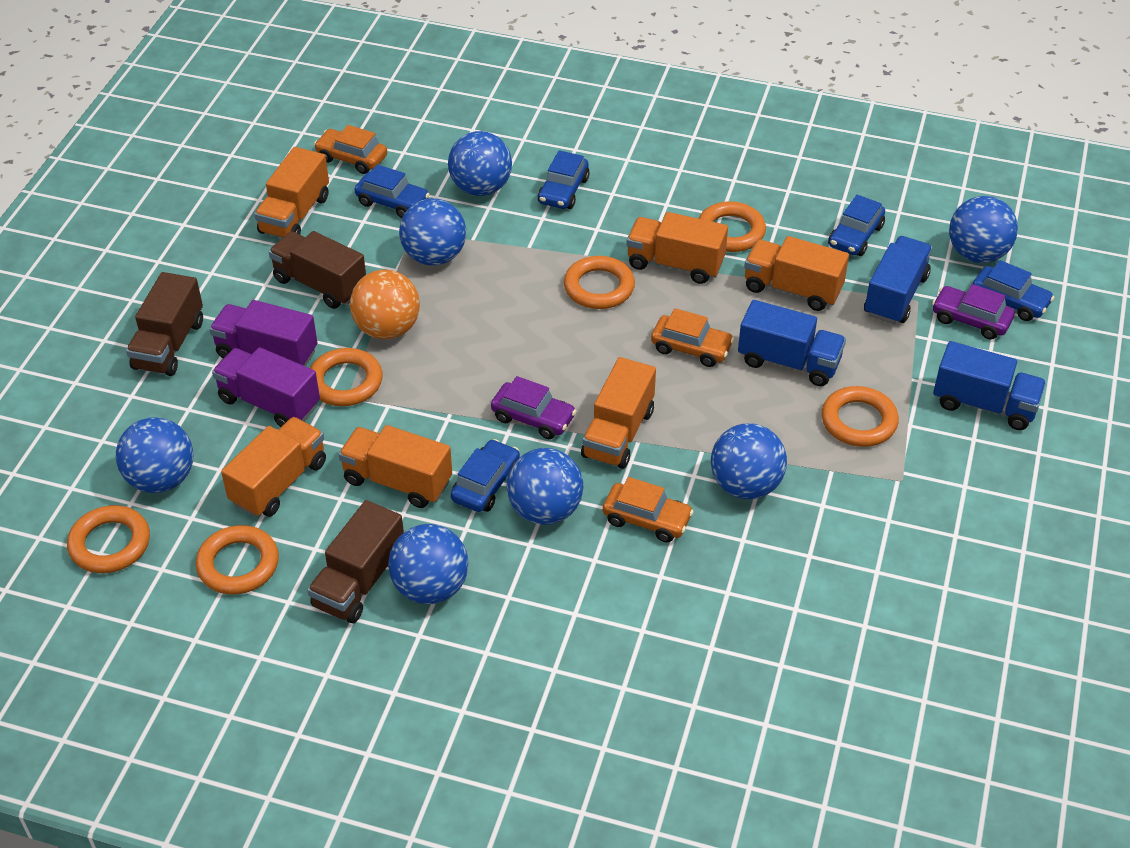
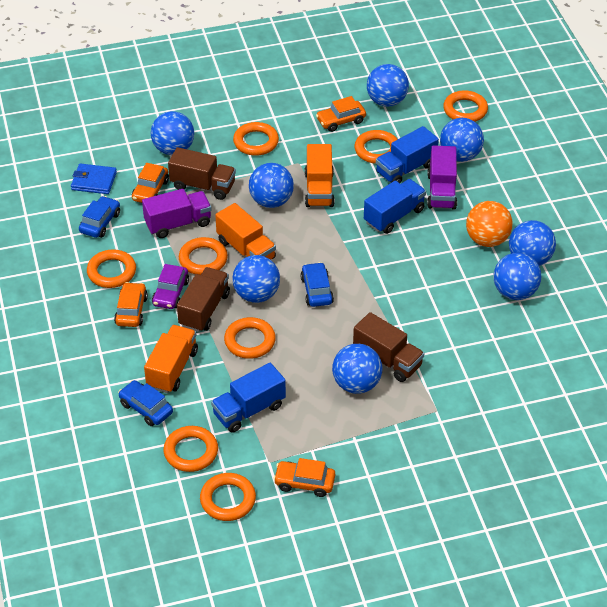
blue ball: 7 -> 8
blue car: 5 -> 3
blue wallet: 0 -> 1
orange car: 3 -> 4
orange ring: 6 -> 8
orange truck: 6 -> 3
purple car: 2 -> 1

